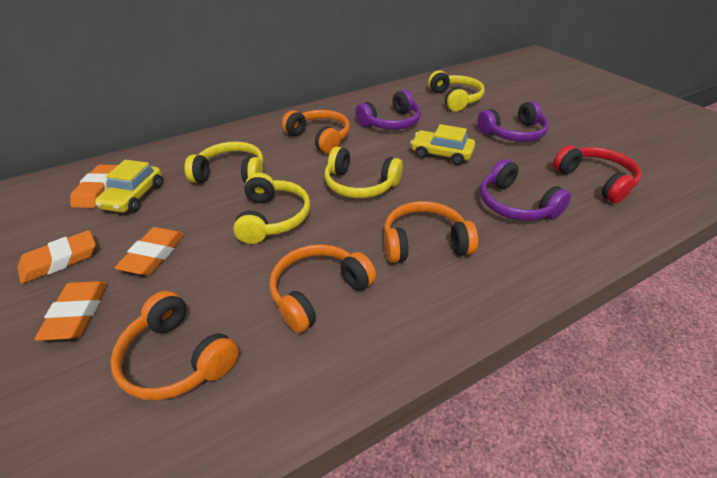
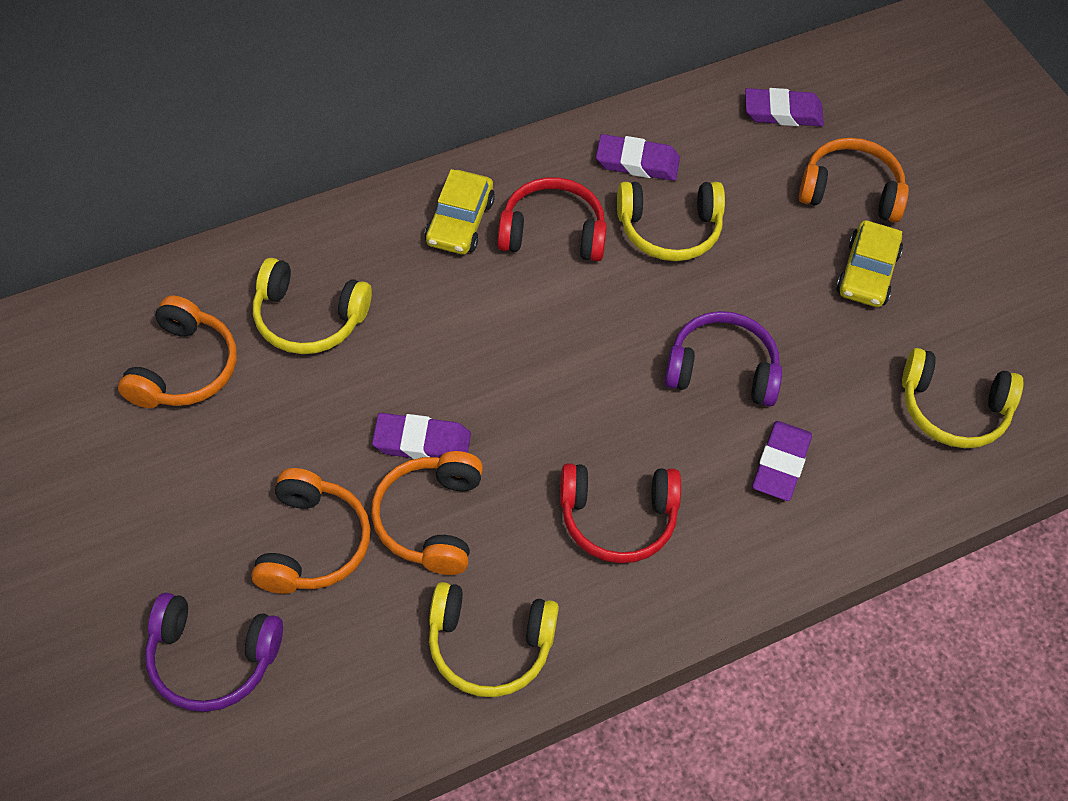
orange eraser: 4 -> 0
purple eraser: 0 -> 4
purple headphones: 3 -> 2
red headphones: 1 -> 2

